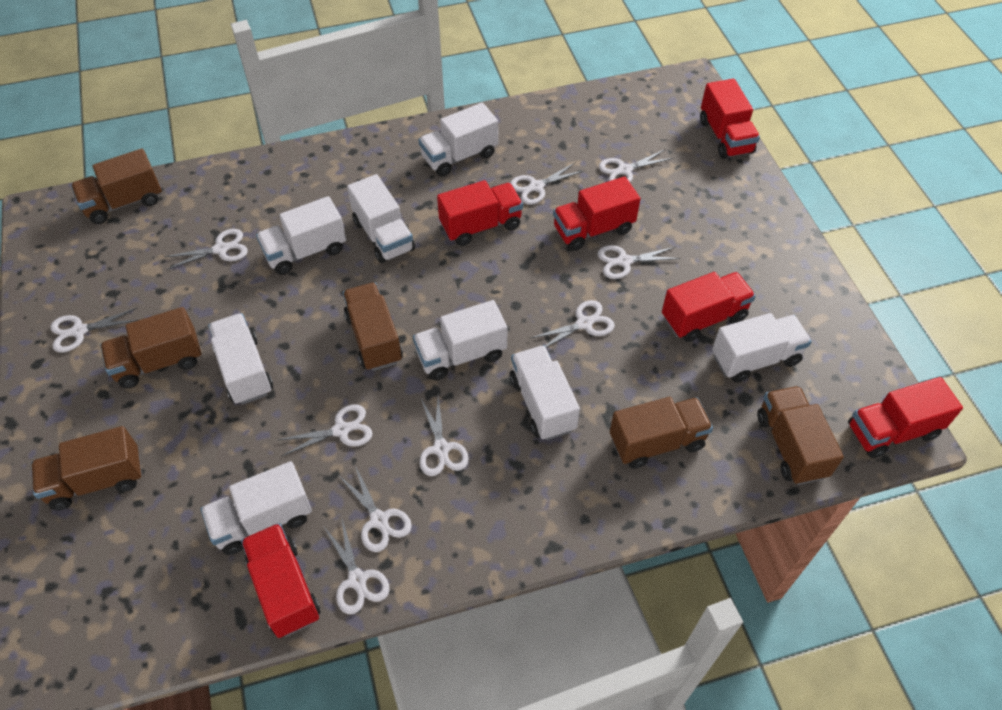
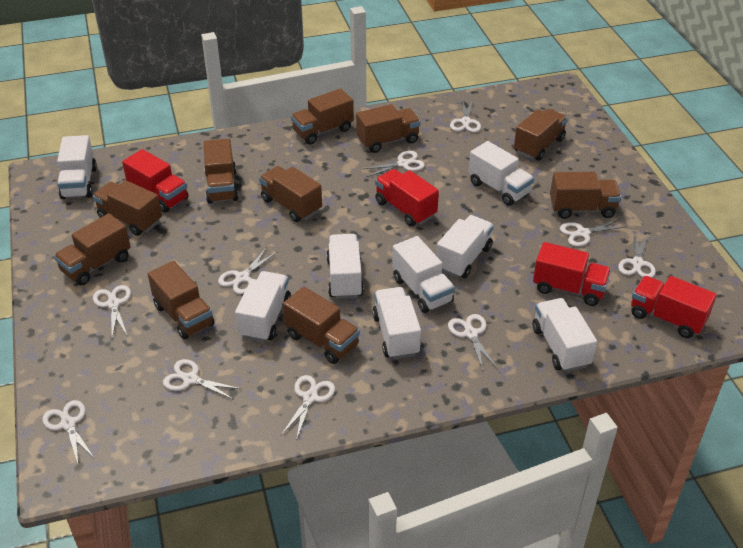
brown truck: 6 -> 10
red truck: 6 -> 4

